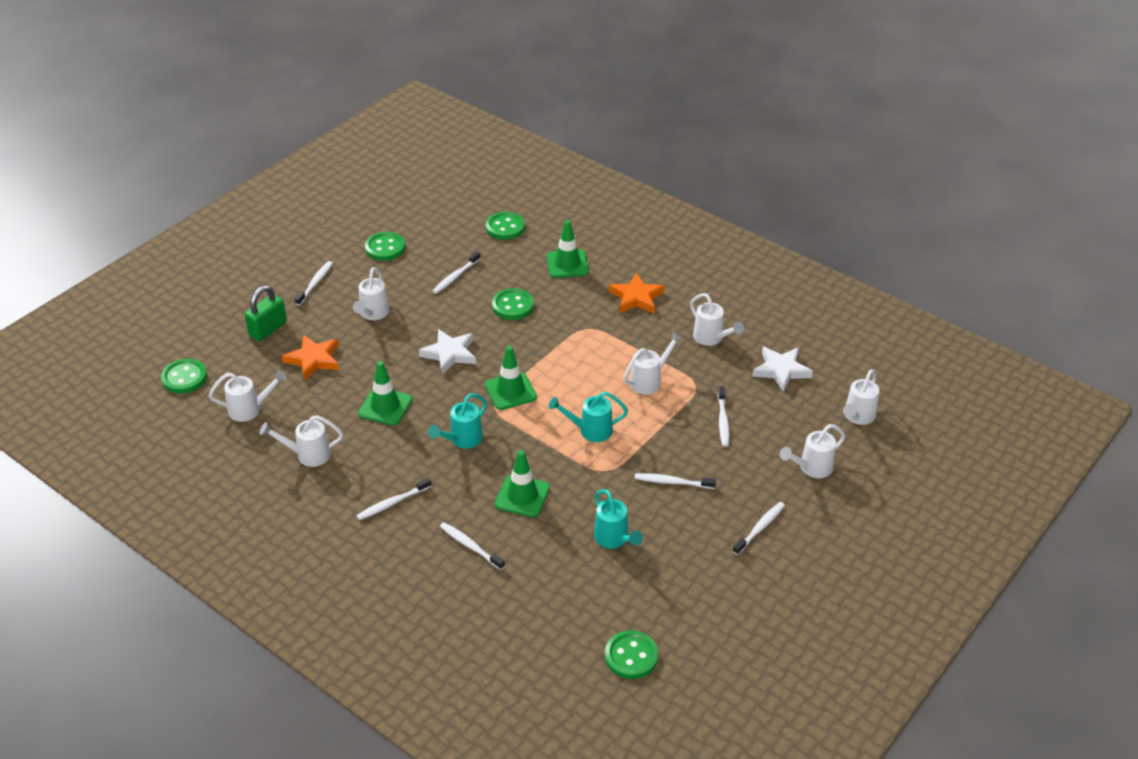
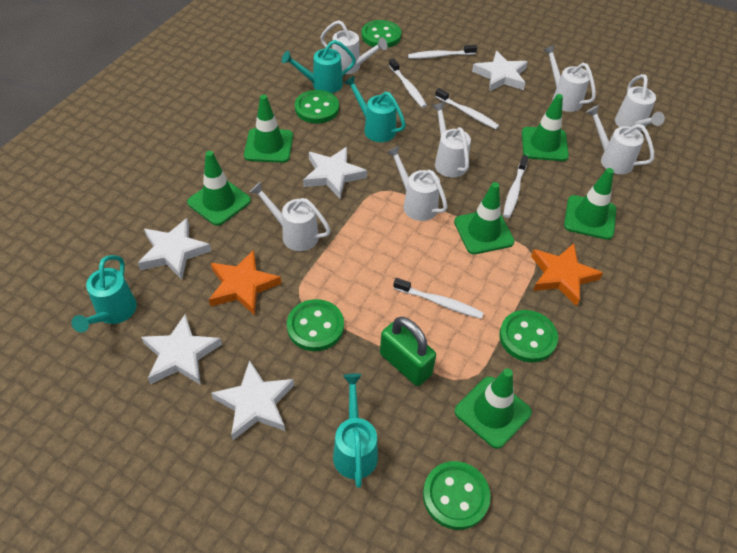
green traffic cone: 4 -> 6
turquoise watering can: 3 -> 4
white star: 2 -> 5
white toothbrush: 7 -> 5

